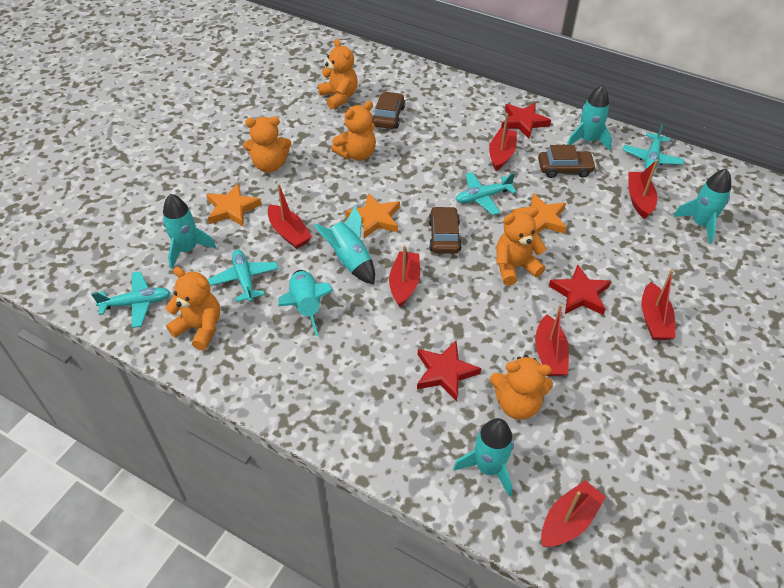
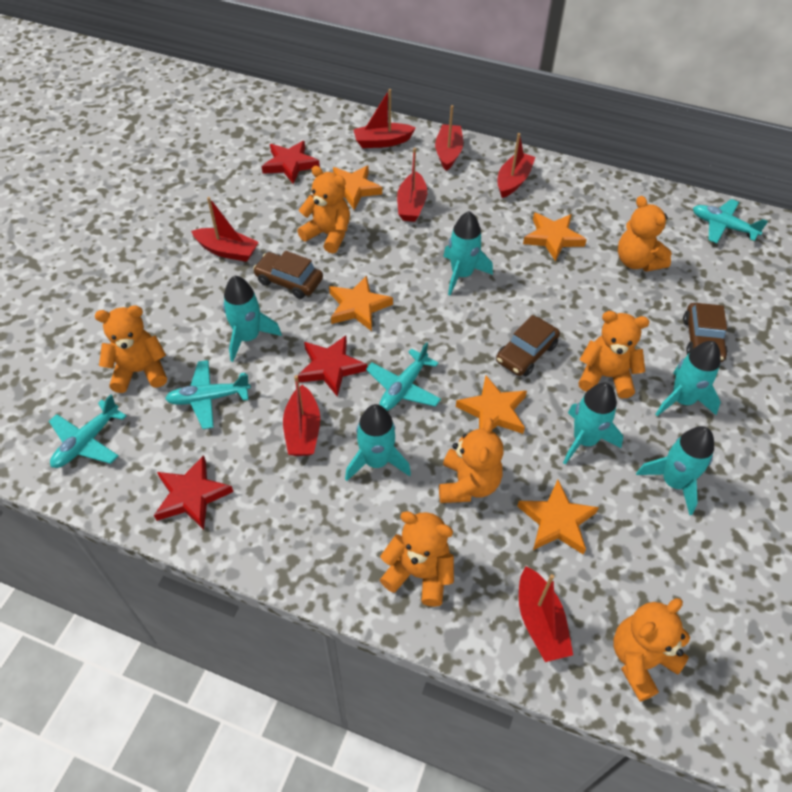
orange star: 3 -> 5
orange teddy bear: 6 -> 7

